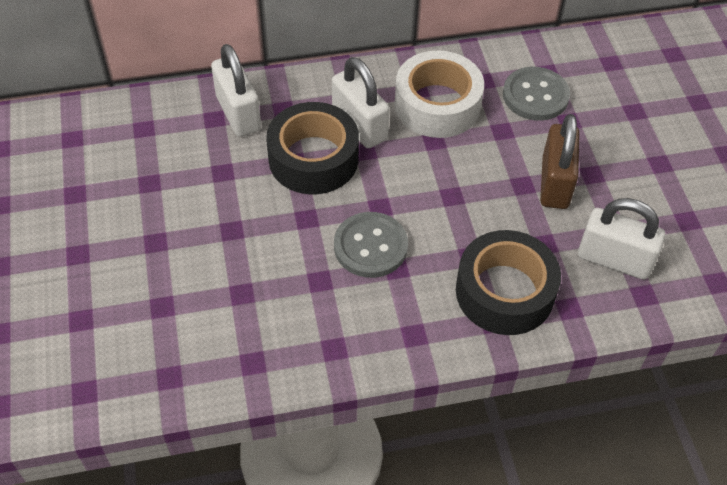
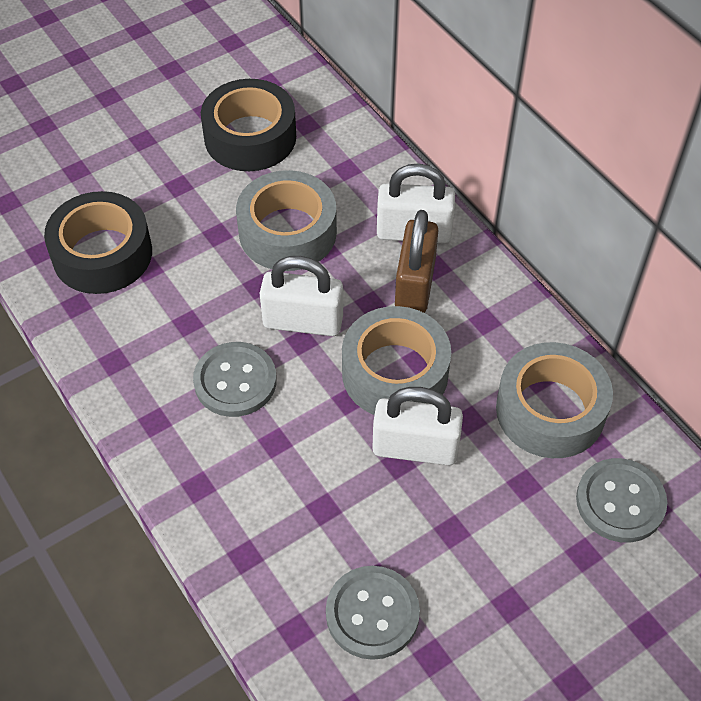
grey button: 2 -> 3
grey tape: 0 -> 3
white tape: 1 -> 0

